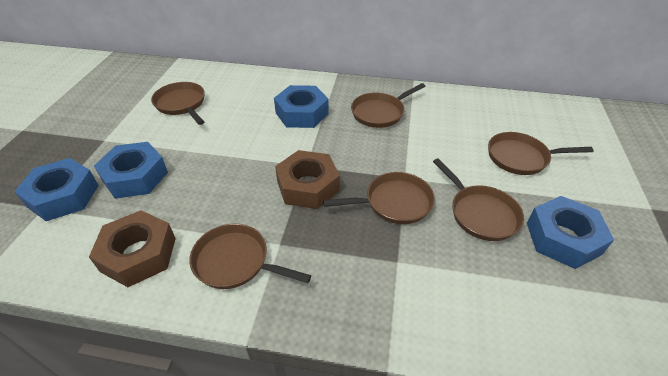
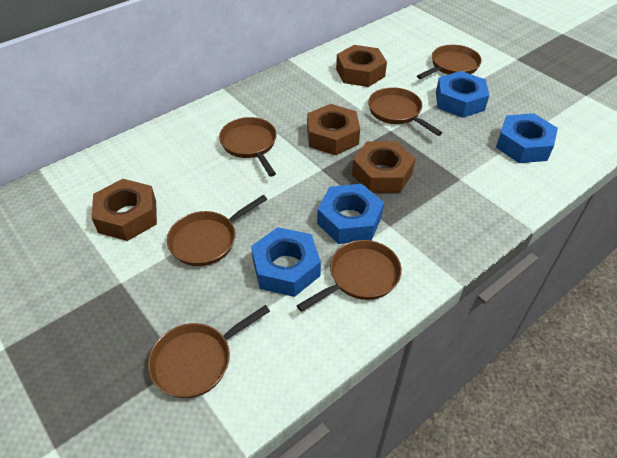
brown nut: 2 -> 4

